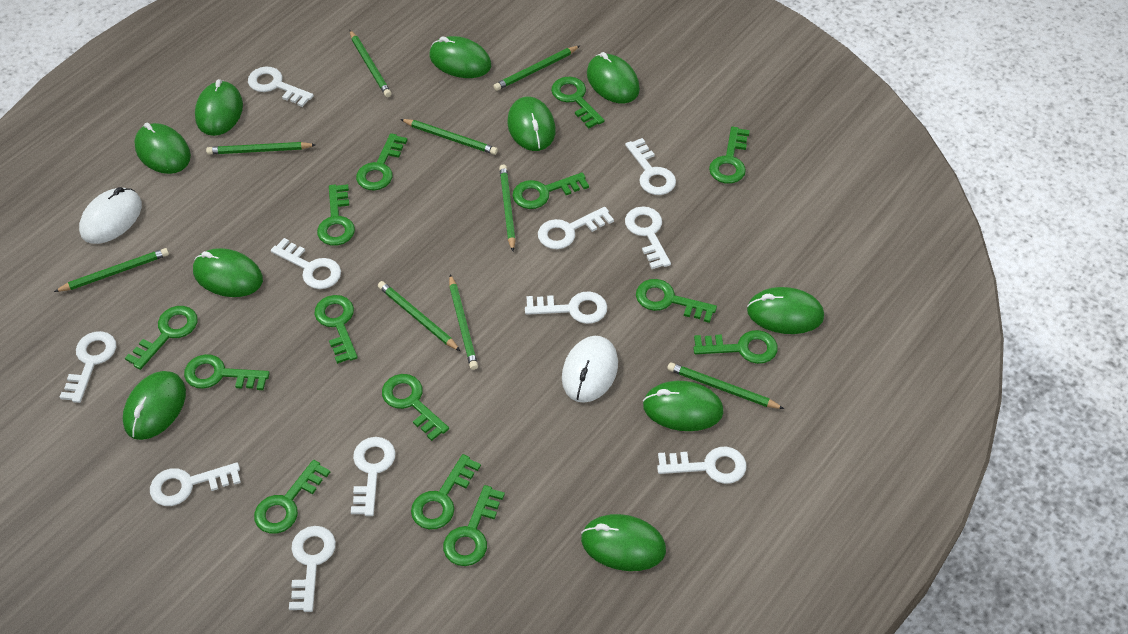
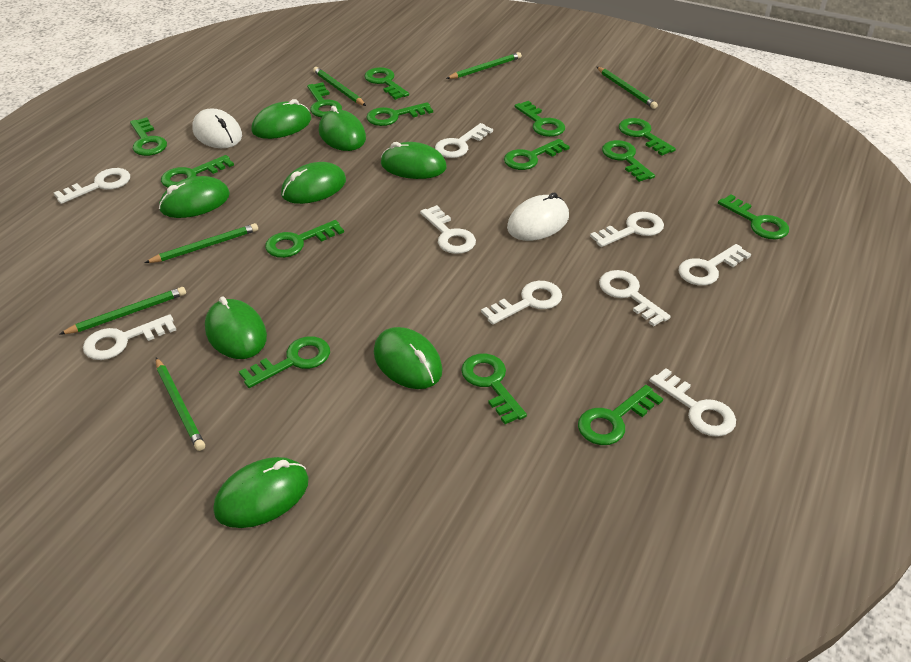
green mouse: 10 -> 8
green pencil: 9 -> 6
white key: 11 -> 9

